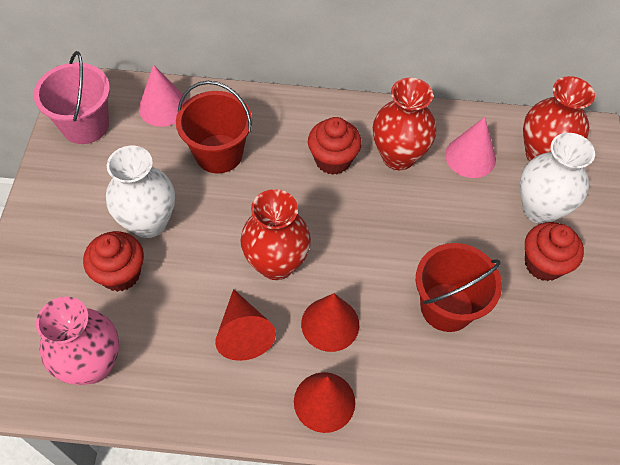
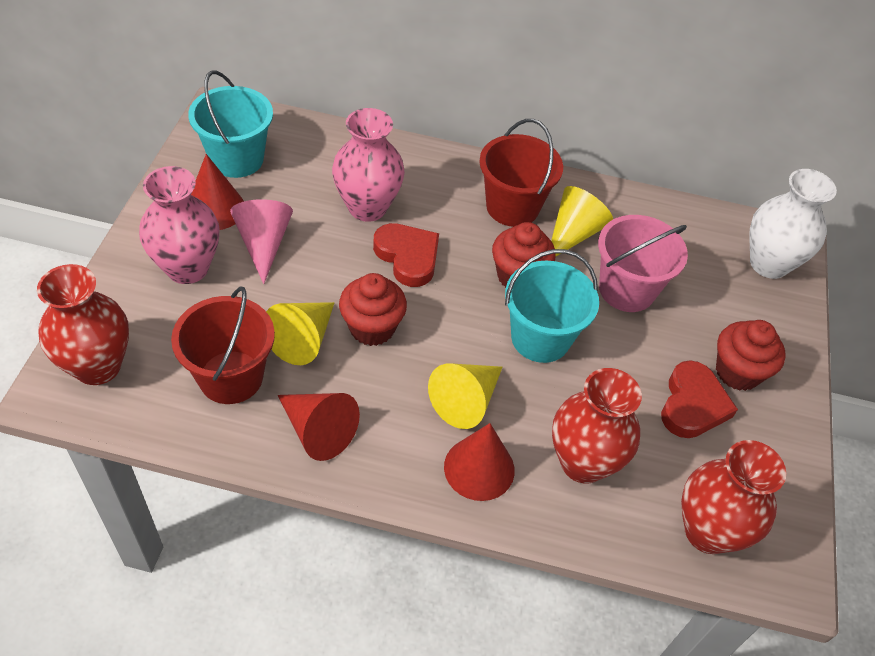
pink cone: 2 -> 1
pink vase: 1 -> 2
red heart: 0 -> 2
turquoise bucket: 0 -> 2
white vase: 2 -> 1
yellow cone: 0 -> 3

